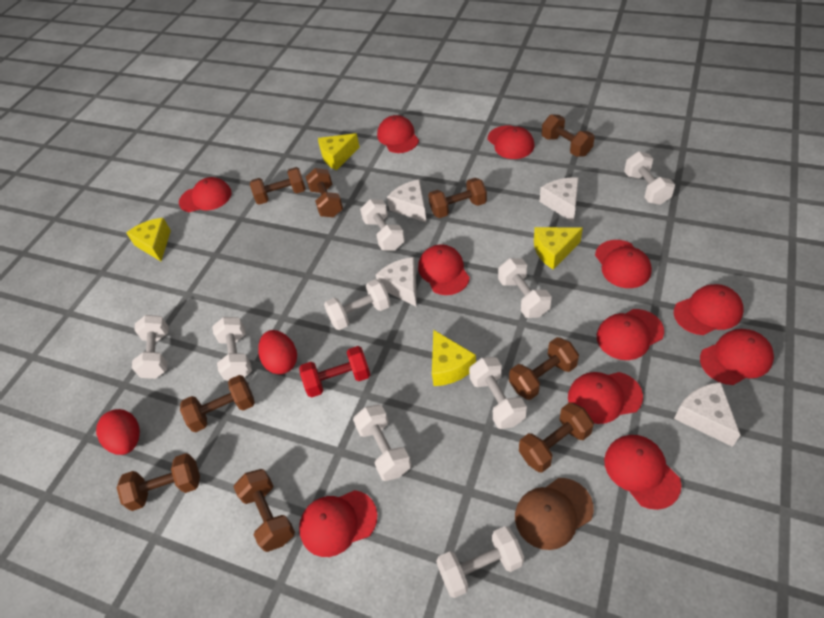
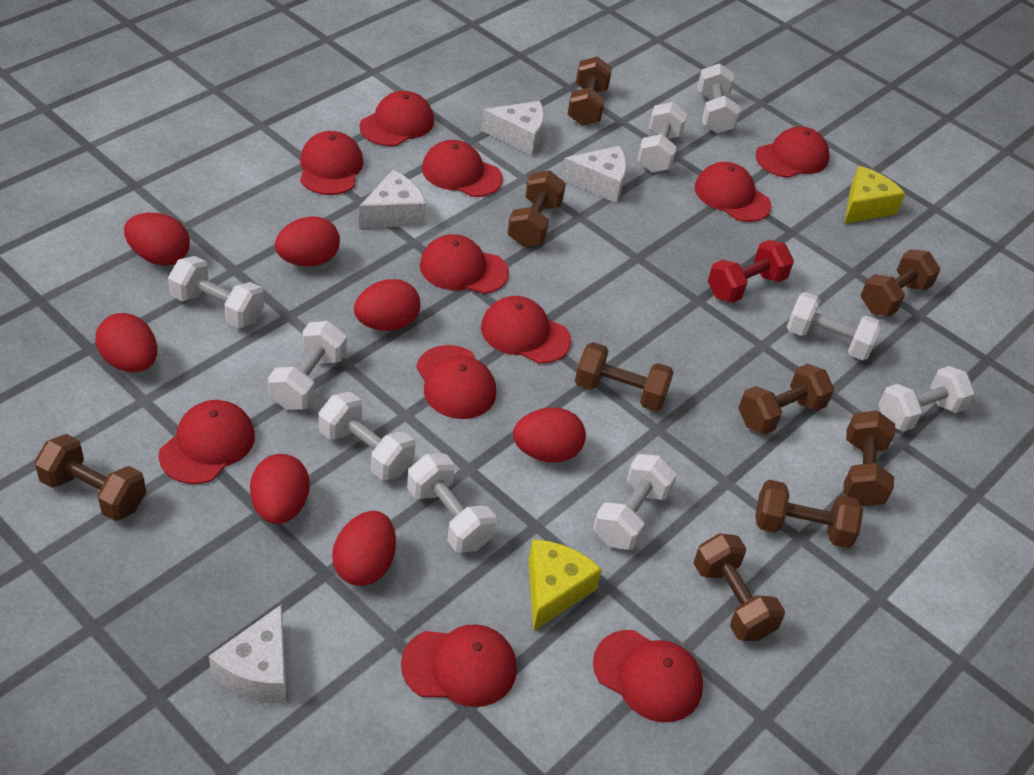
brown cap: 1 -> 0
red egg: 2 -> 7
yellow cheese: 4 -> 2

